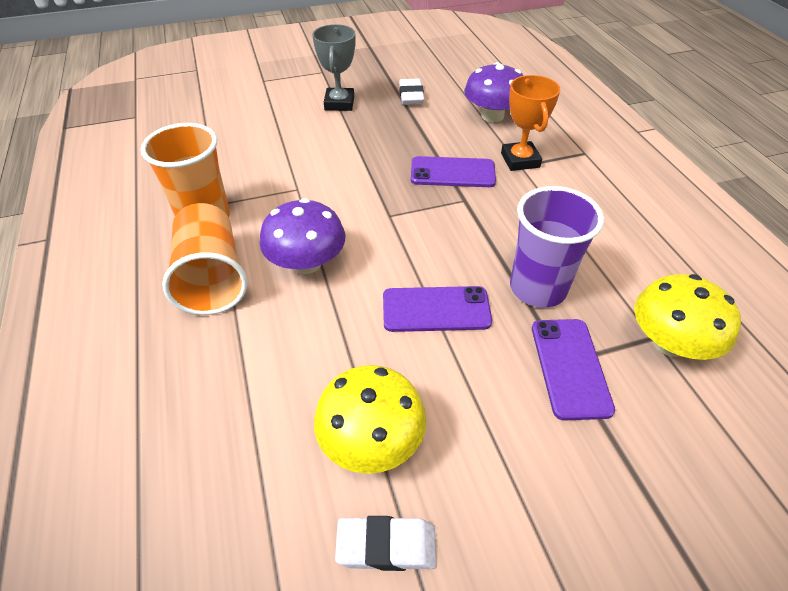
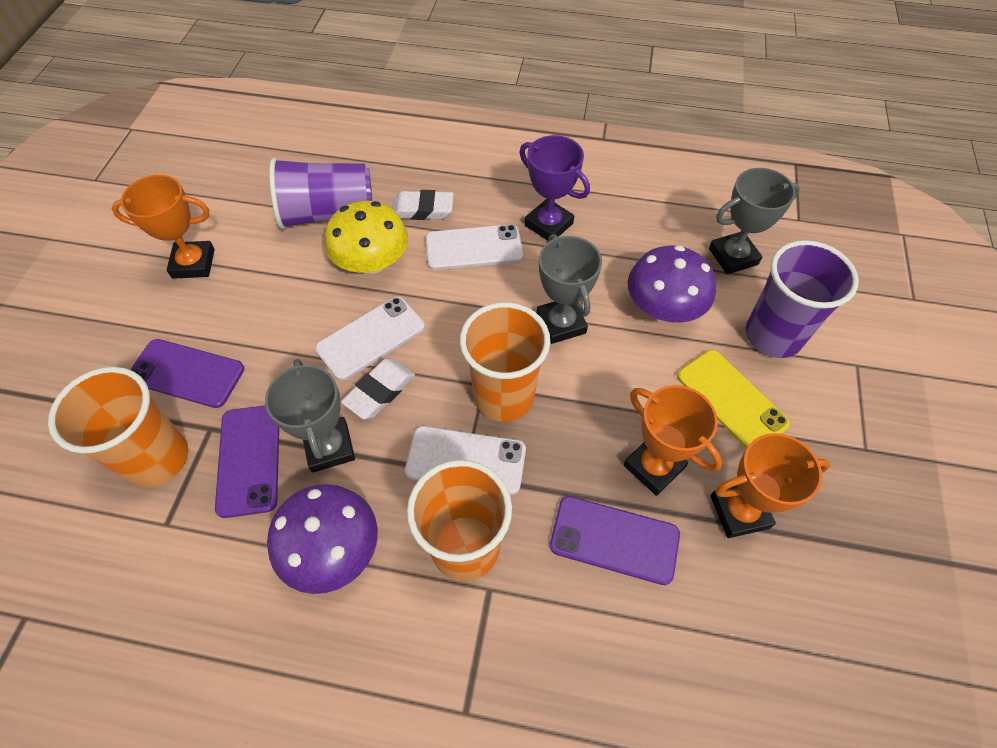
grey trophy: 1 -> 3
orange cup: 2 -> 3
orange trophy: 1 -> 3
purple cup: 1 -> 2
purple trophy: 0 -> 1
white phone: 0 -> 3
yellow mushroom: 2 -> 1
yellow phone: 0 -> 1

